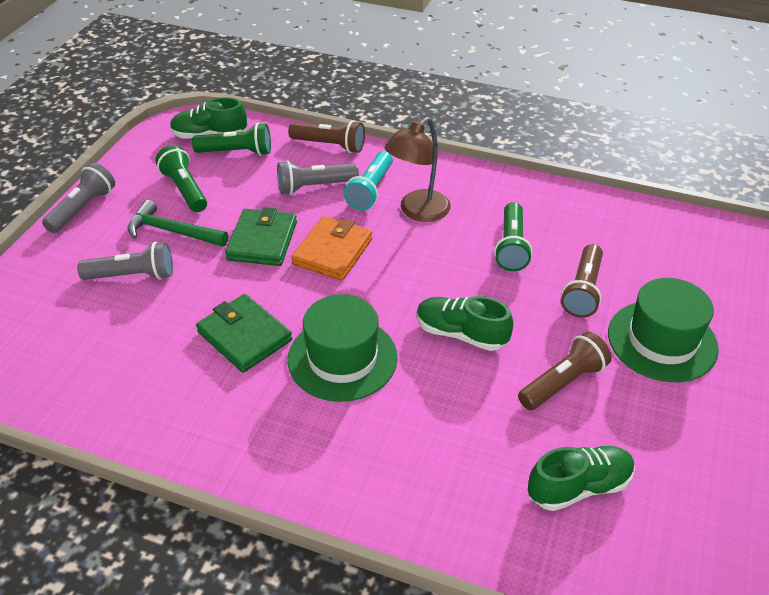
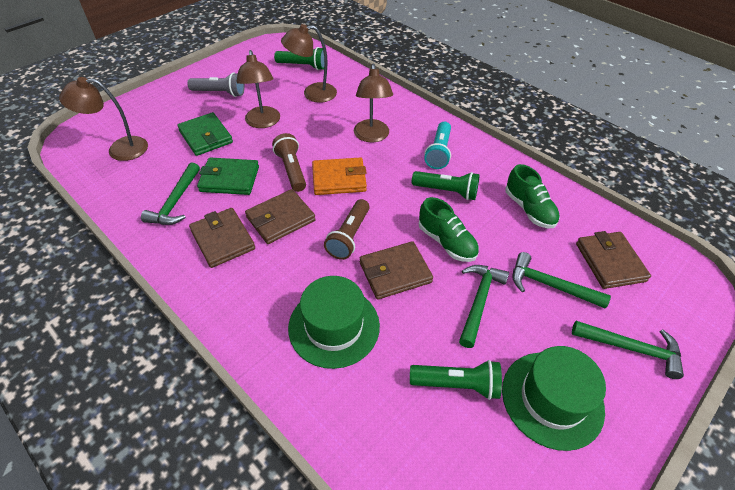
brown flashlight: 3 -> 2
brown lamp: 1 -> 4
brown wallet: 0 -> 4
green hammer: 1 -> 4
green shoe: 3 -> 2
grey flashlight: 3 -> 1

